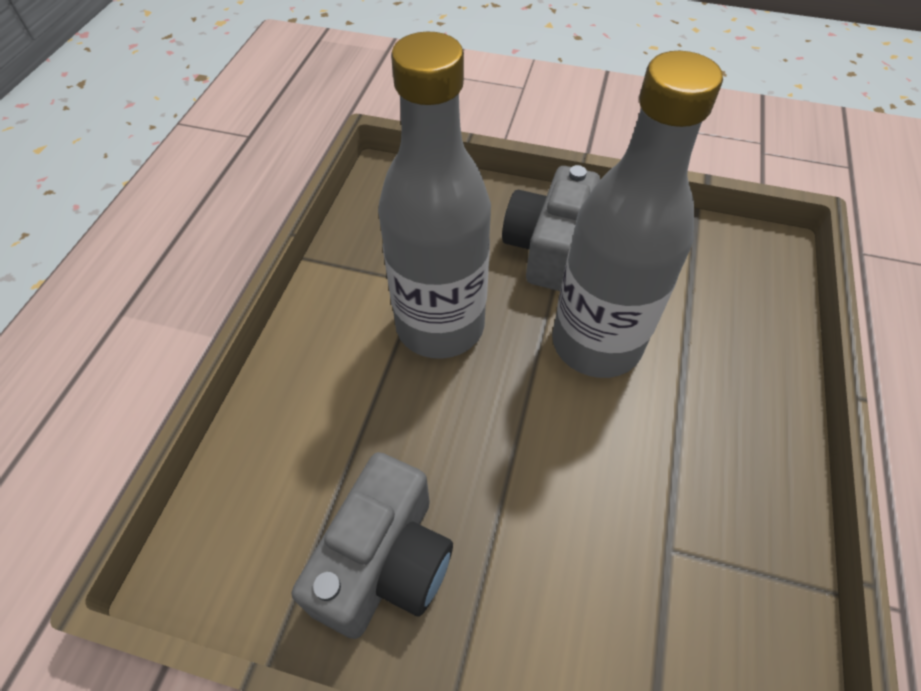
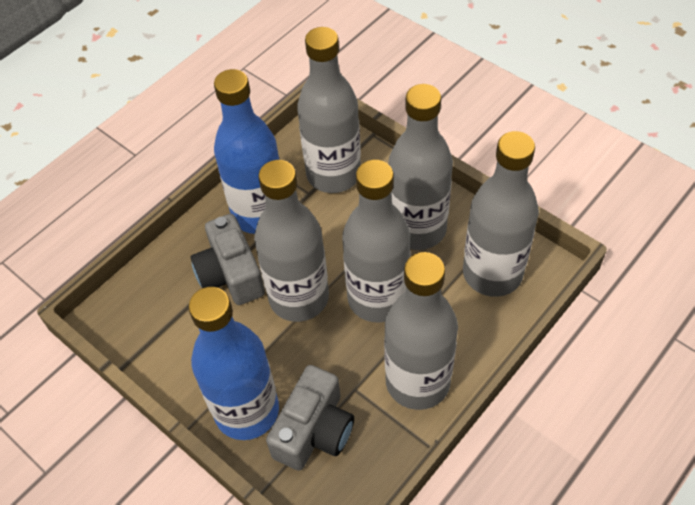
blue bottle: 0 -> 2
grey bottle: 2 -> 6

